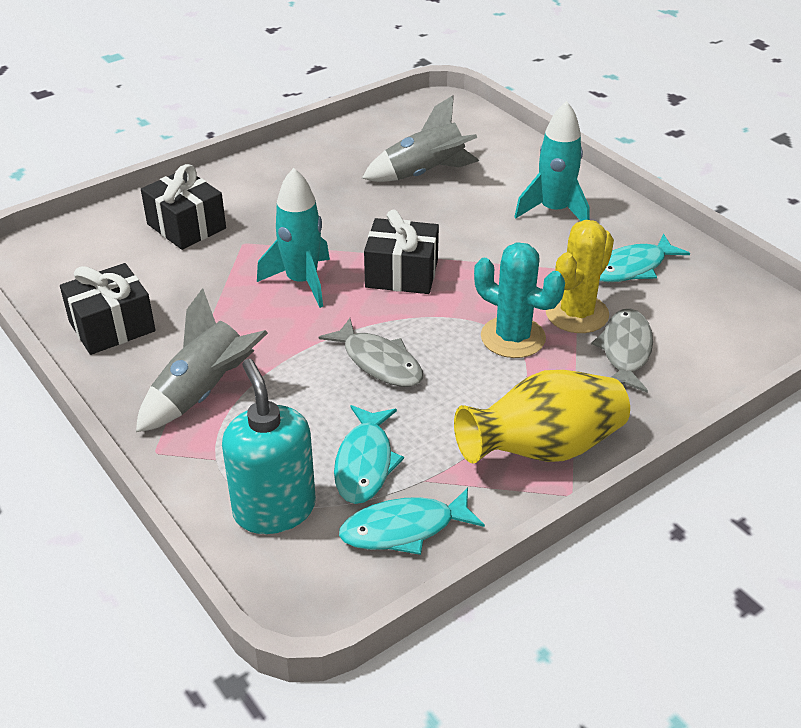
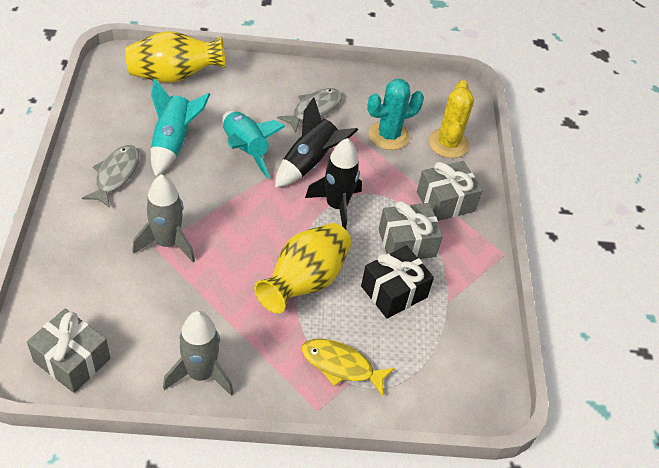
black gift: 3 -> 1
black rocket: 0 -> 2
grey gift: 0 -> 3
turquoise fish: 3 -> 0
turquoise soap dispenser: 1 -> 0
yellow fish: 0 -> 1
yellow vase: 1 -> 2

